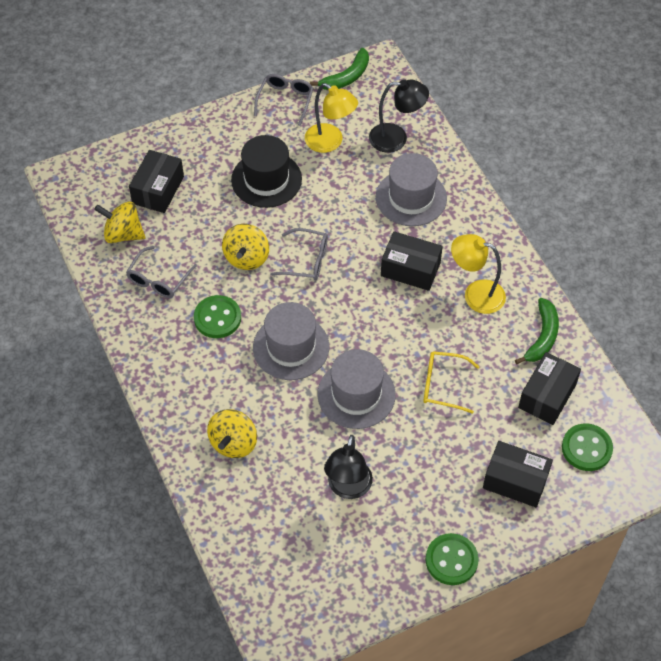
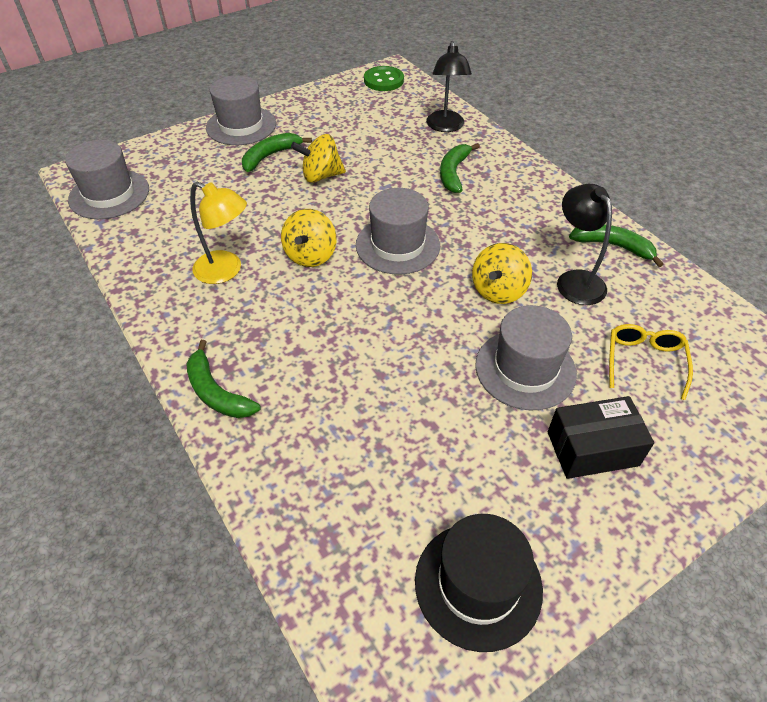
black box: 4 -> 1
green banana: 2 -> 4
green button: 3 -> 1
grey glasses: 3 -> 0
grey hat: 3 -> 4
yellow lamp: 2 -> 1

